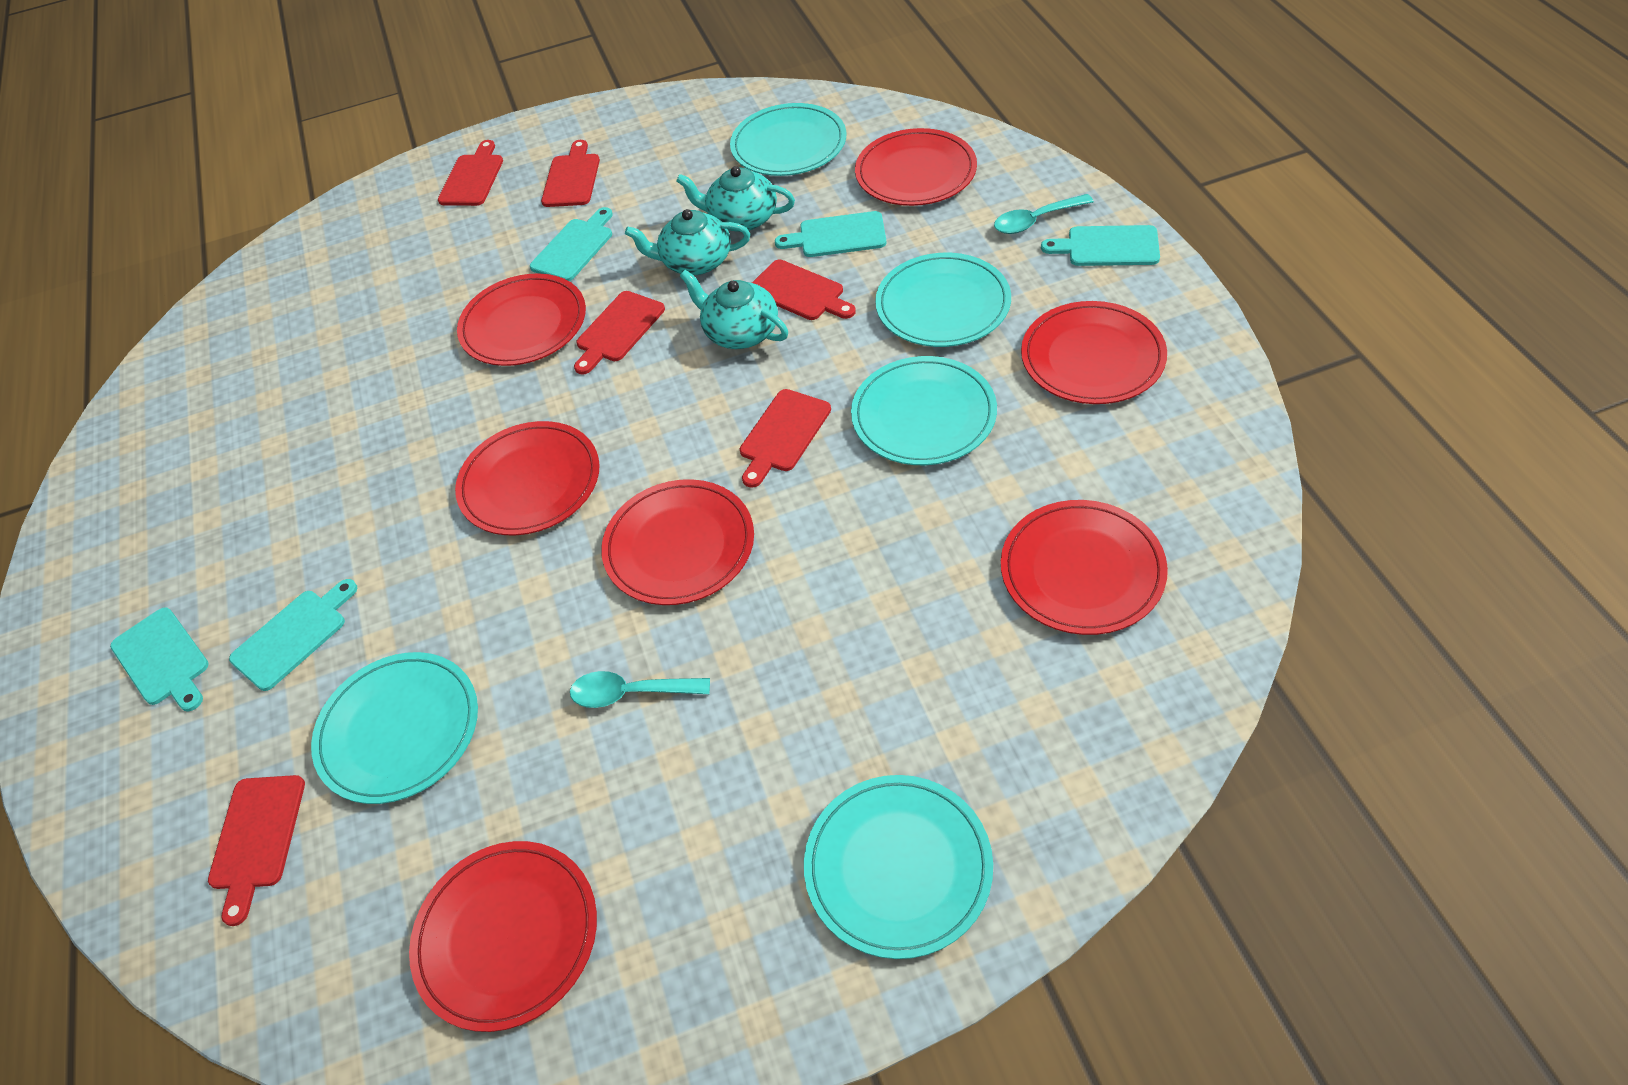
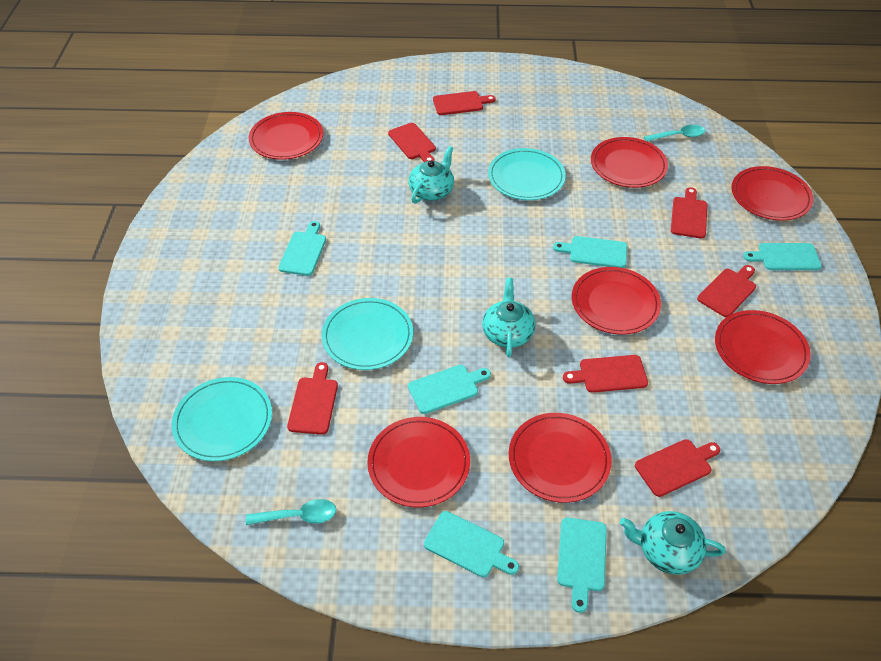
red cutting board: 6 -> 7
turquoise cutting board: 5 -> 6
turquoise plate: 5 -> 3

